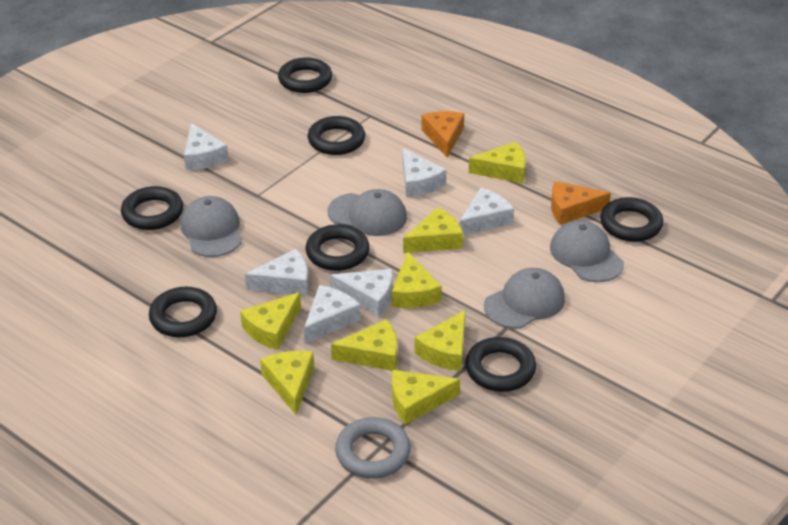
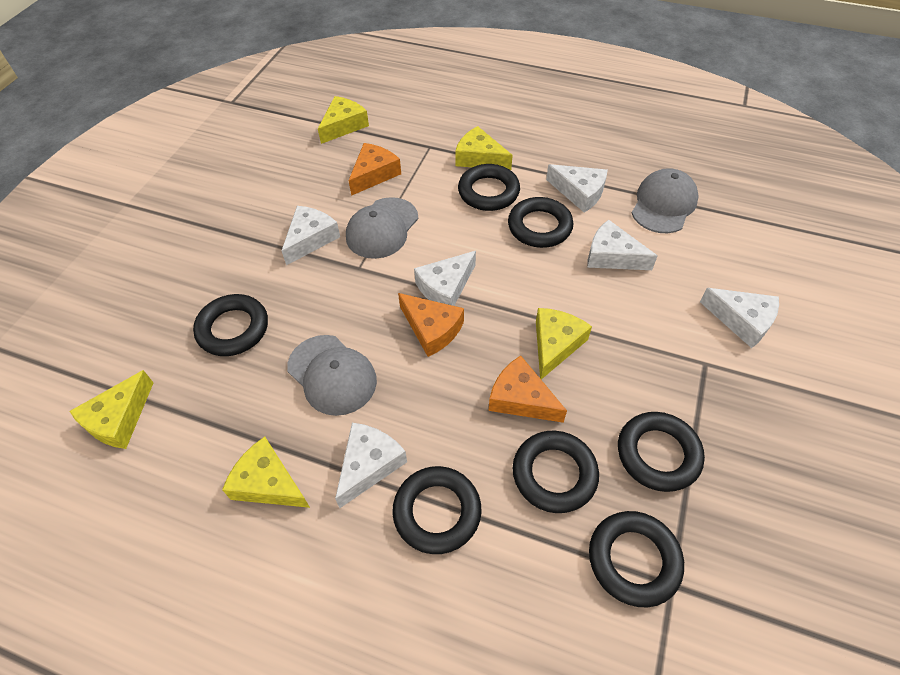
grey cap: 4 -> 3
grey ring: 1 -> 0
orange cheese: 2 -> 3
yellow cheese: 8 -> 5

